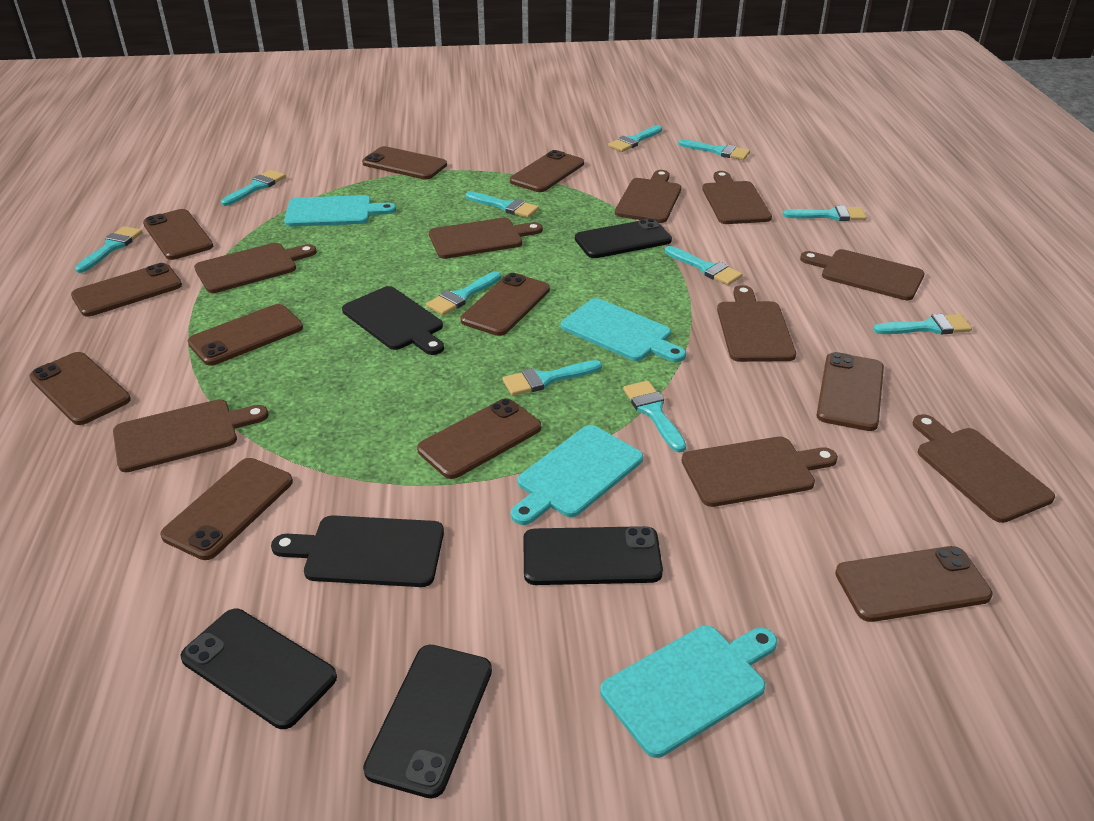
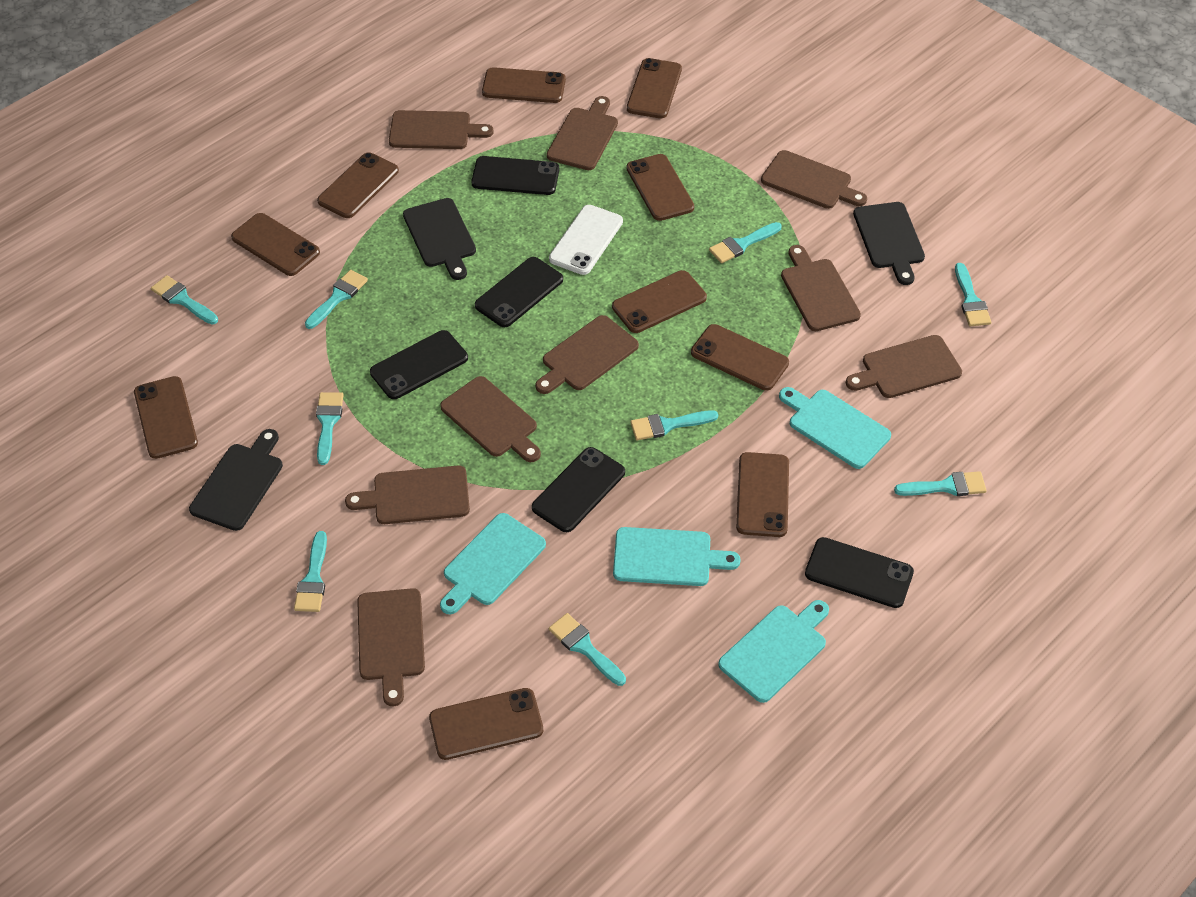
black cutting board: 2 -> 3
black phone: 4 -> 5
brown phone: 11 -> 10
turquoise brush: 11 -> 9
white phone: 0 -> 1

